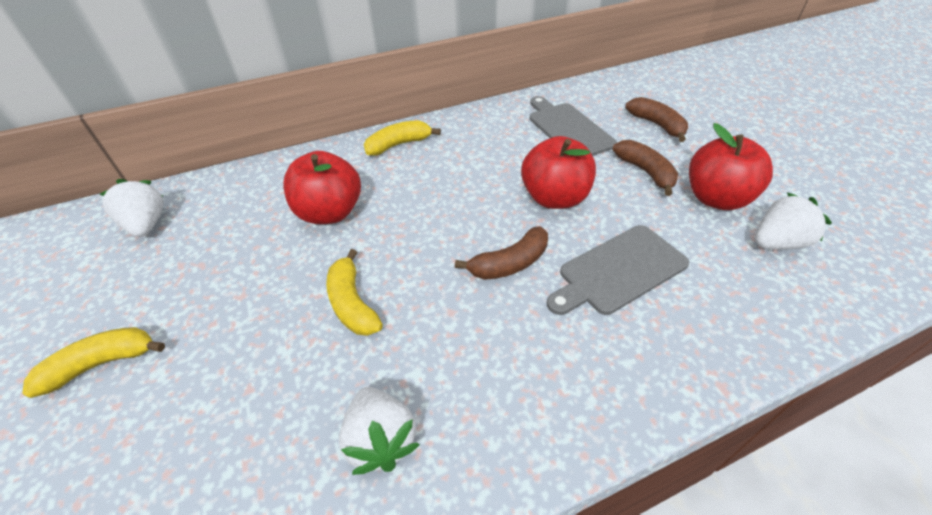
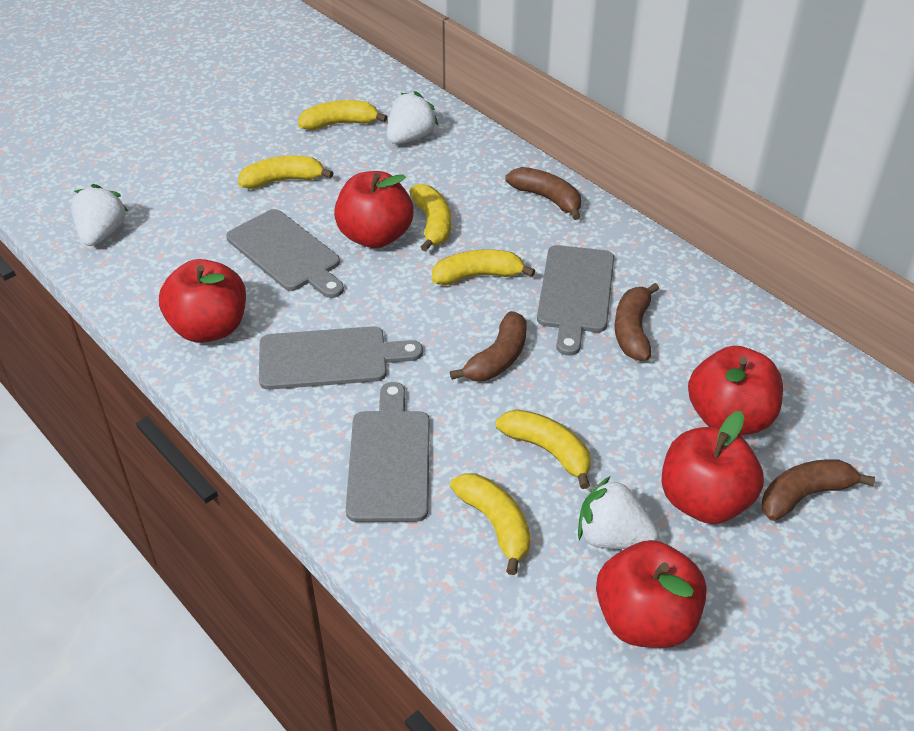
brown banana: 3 -> 4
grey cutting board: 2 -> 4
red apple: 3 -> 5
yellow banana: 3 -> 6

